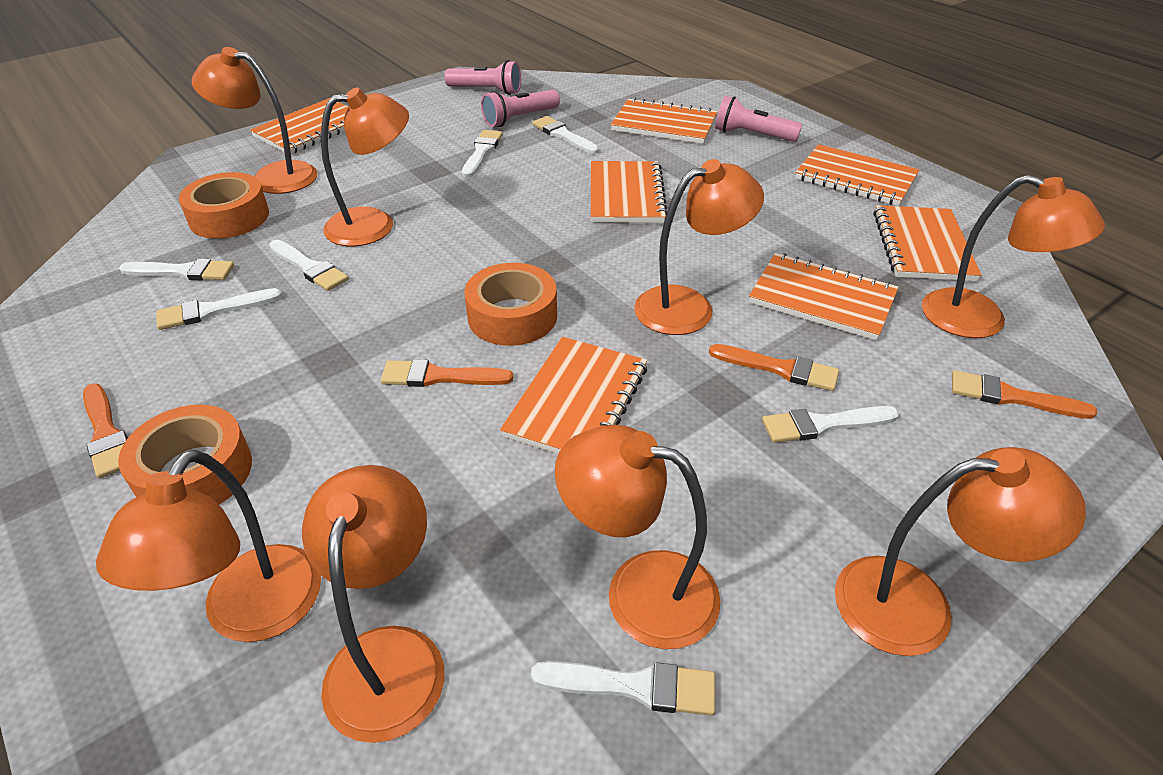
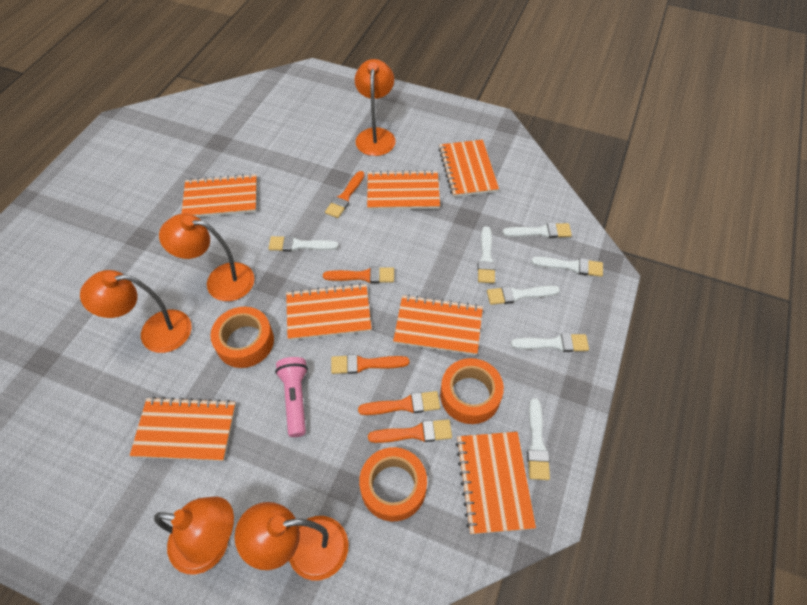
orange brush: 4 -> 5
orange lamp: 8 -> 5
pink flashlight: 3 -> 1

